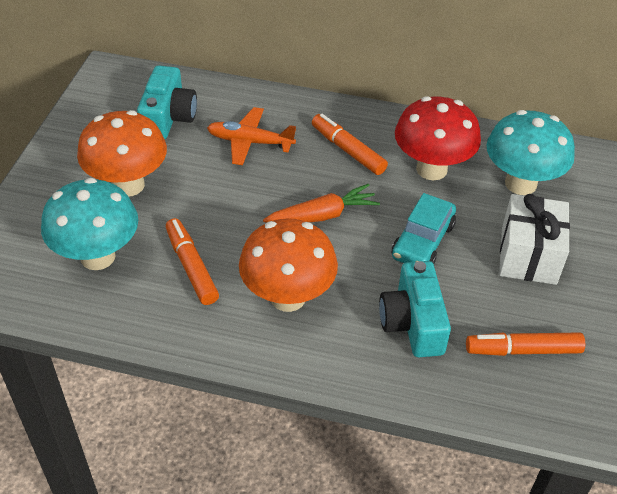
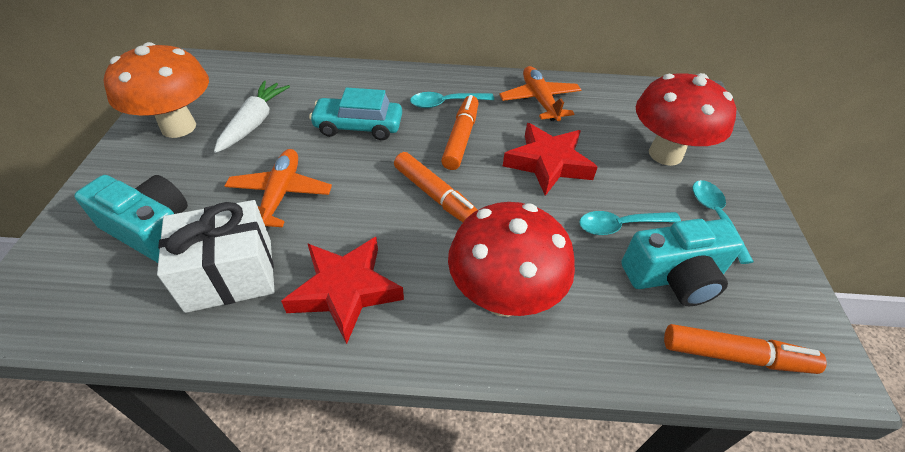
orange carrot: 1 -> 0
orange mushroom: 2 -> 1
orange plane: 1 -> 2
red mushroom: 1 -> 2
red star: 0 -> 2
turquoise mushroom: 2 -> 0
turquoise spoon: 0 -> 3
white carrot: 0 -> 1

